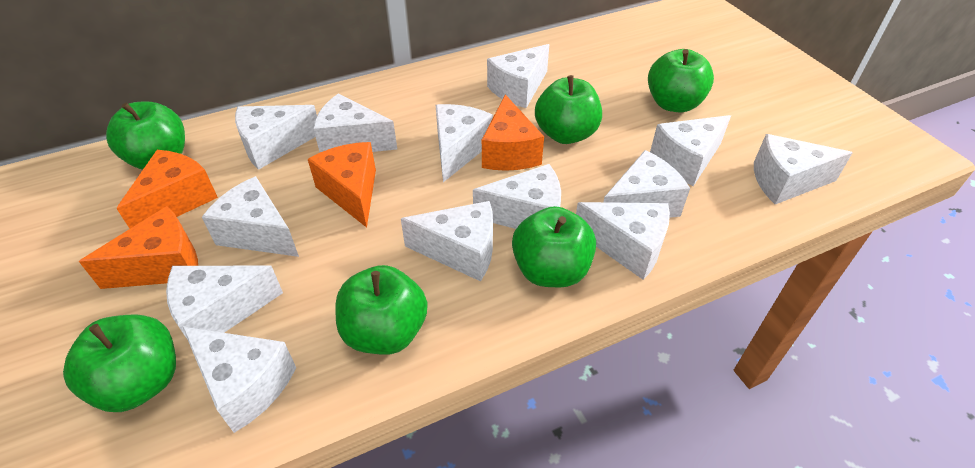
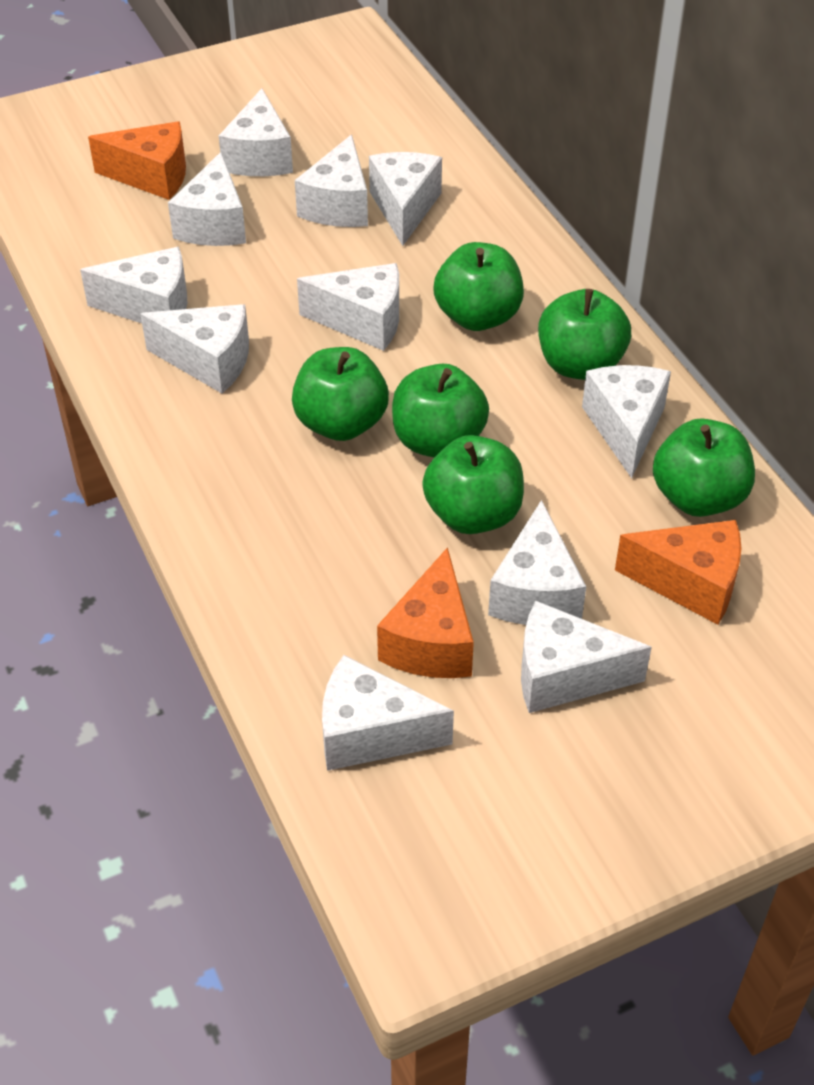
orange cheese: 4 -> 3
white cheese: 13 -> 11

